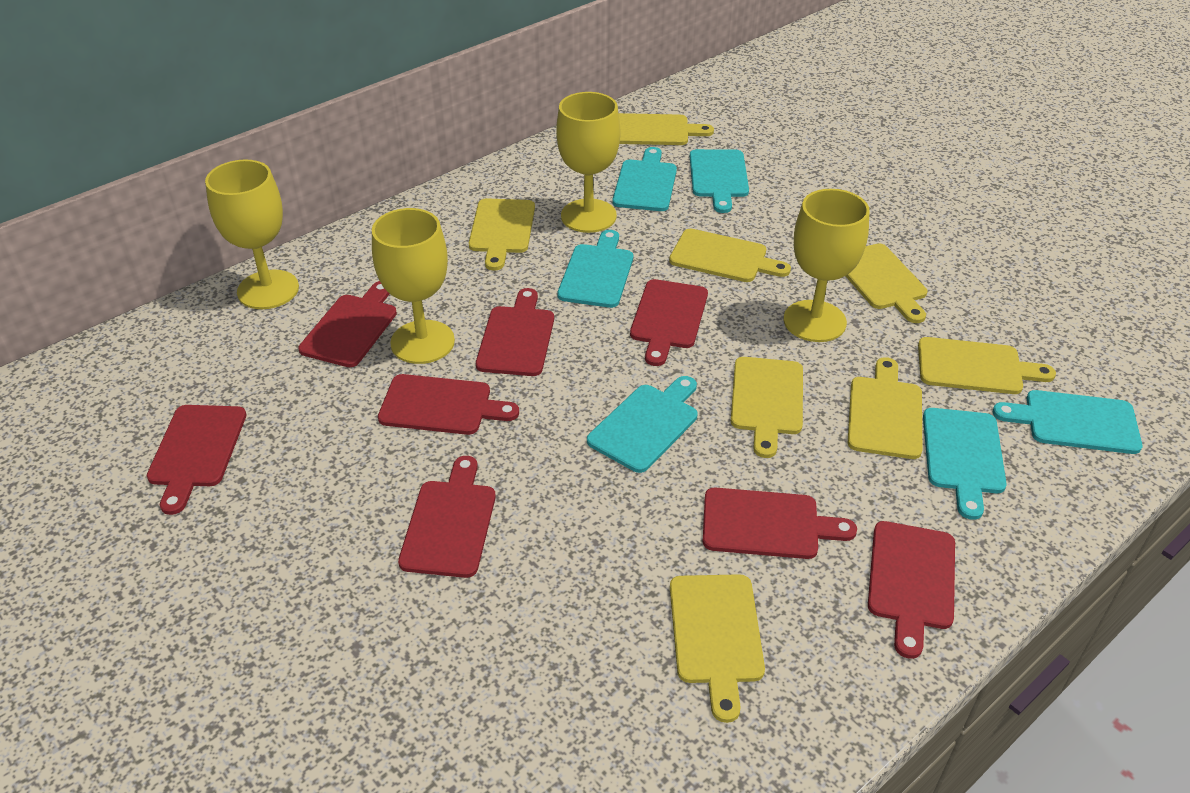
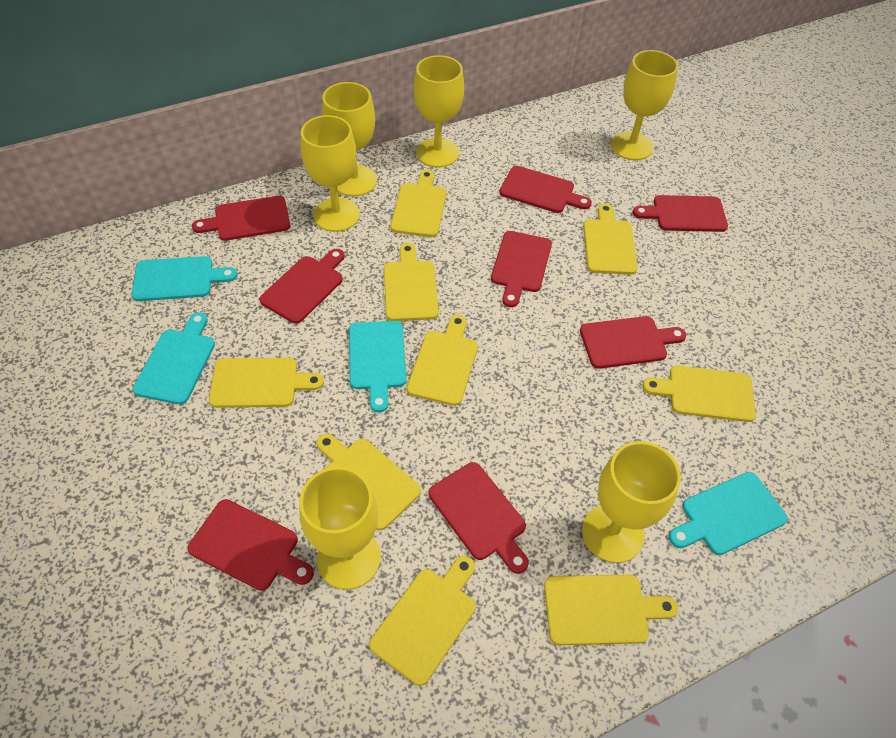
turquoise cutting board: 6 -> 4
yellow cutting board: 8 -> 9
yellow goblet: 4 -> 6

